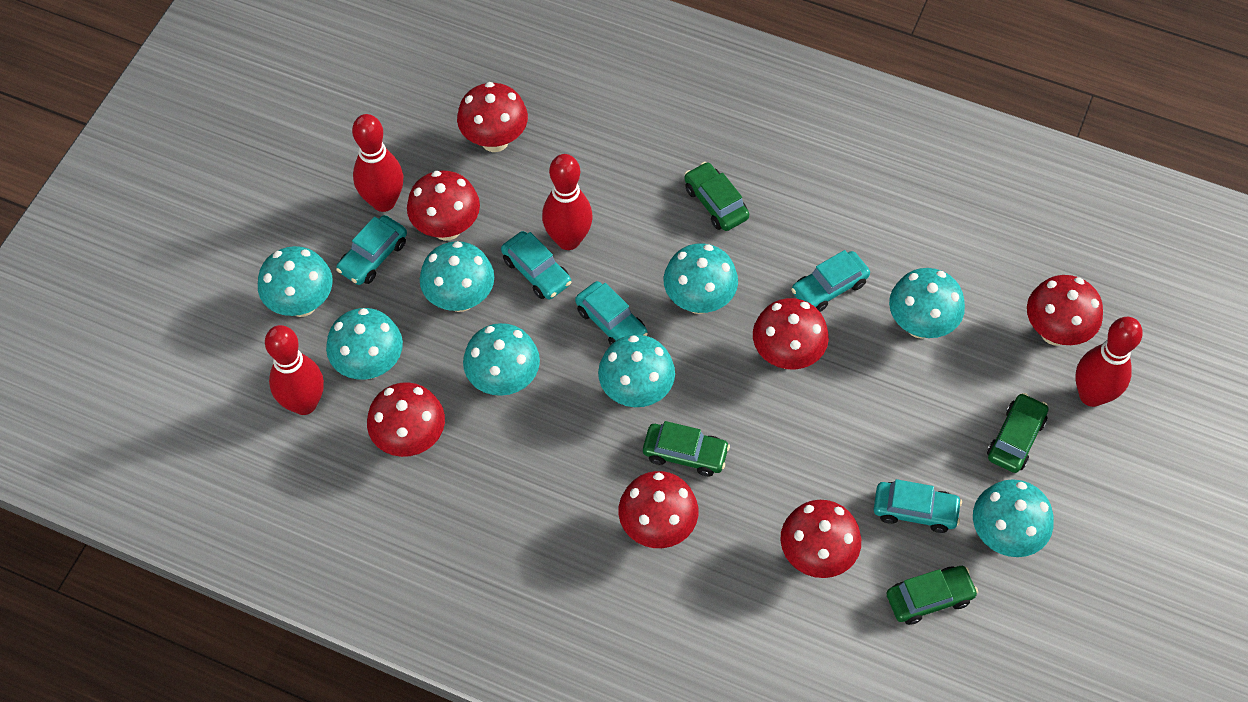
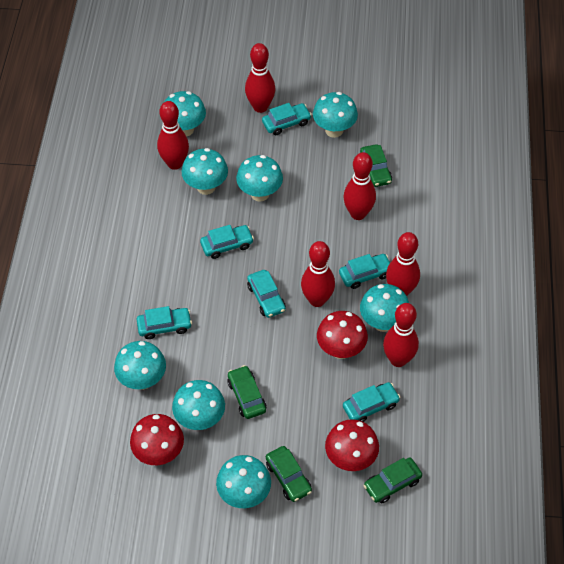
red bowling pin: 4 -> 6
red mushroom: 7 -> 3
turquoise car: 5 -> 6

